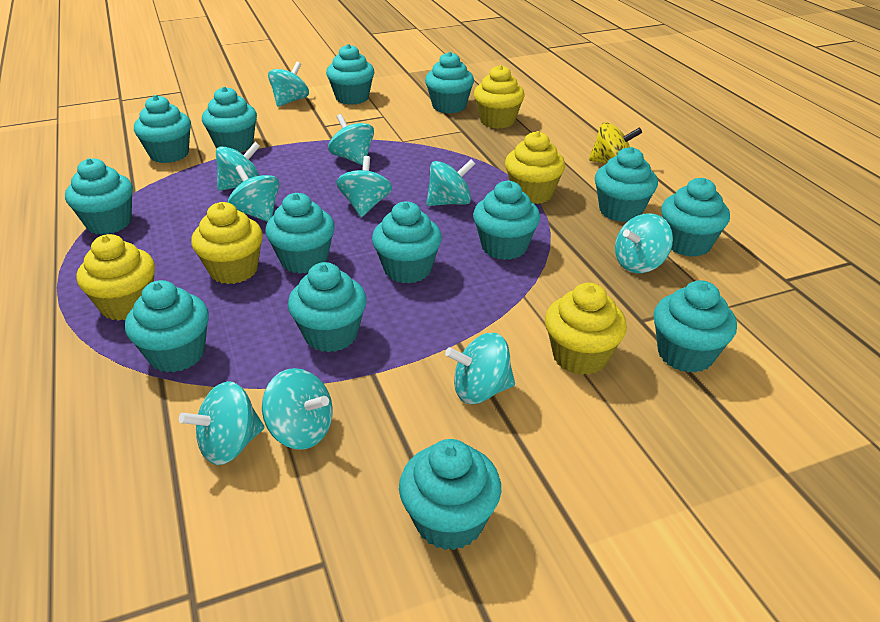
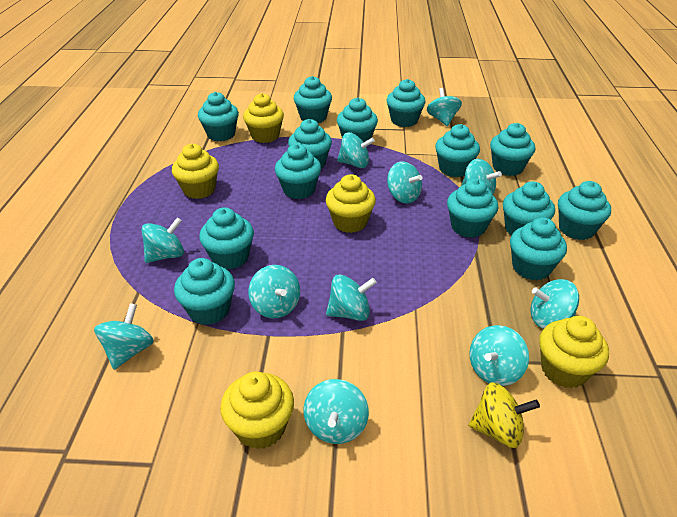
turquoise spinning top: 10 -> 11

